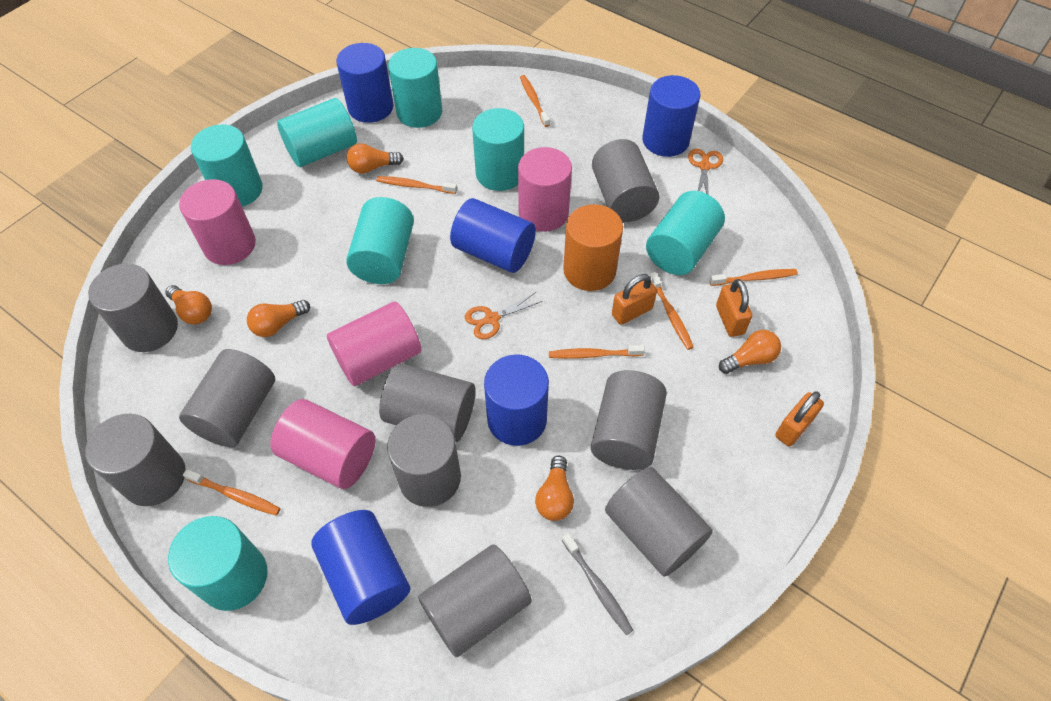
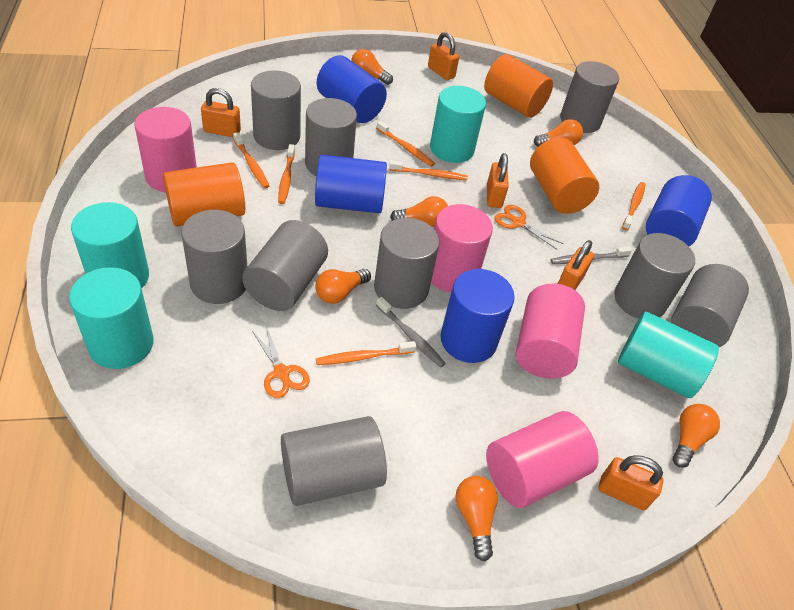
blue cylinder: 5 -> 4
grey toothbrush: 1 -> 2
orange cylinder: 1 -> 3
orange light bulb: 5 -> 6
orange padlock: 3 -> 5
turquoise cylinder: 7 -> 4

